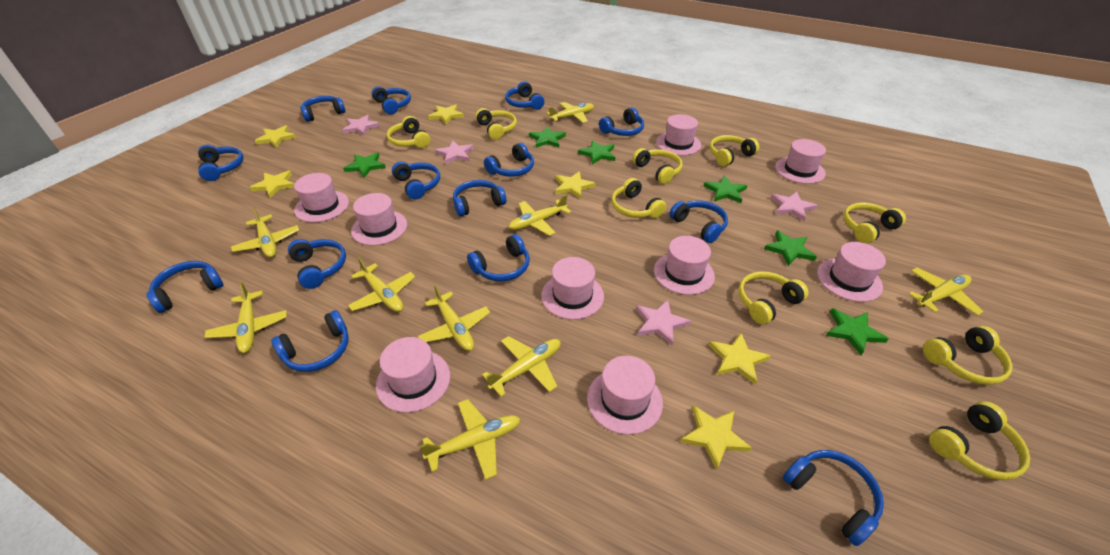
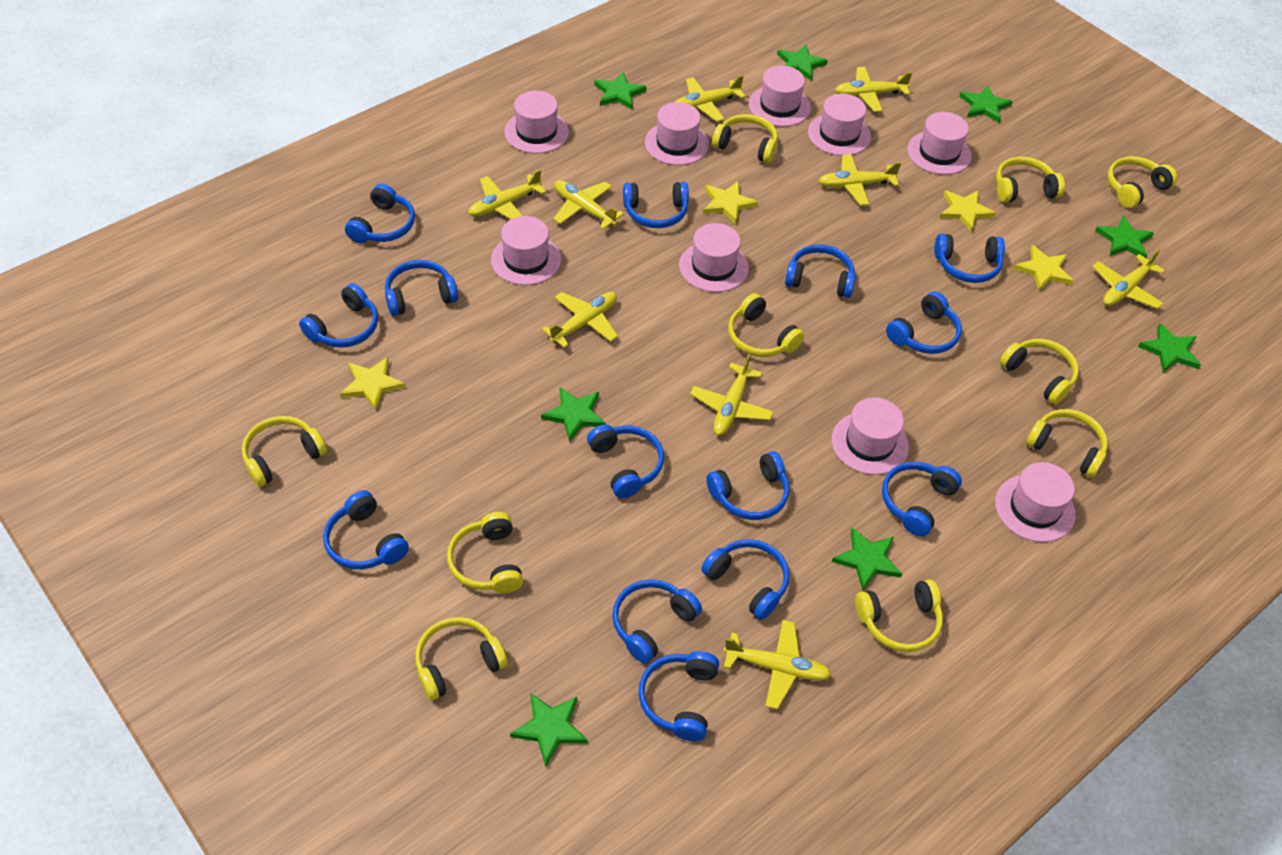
green star: 6 -> 8
pink star: 4 -> 0
yellow headphones: 9 -> 10
yellow star: 6 -> 4

